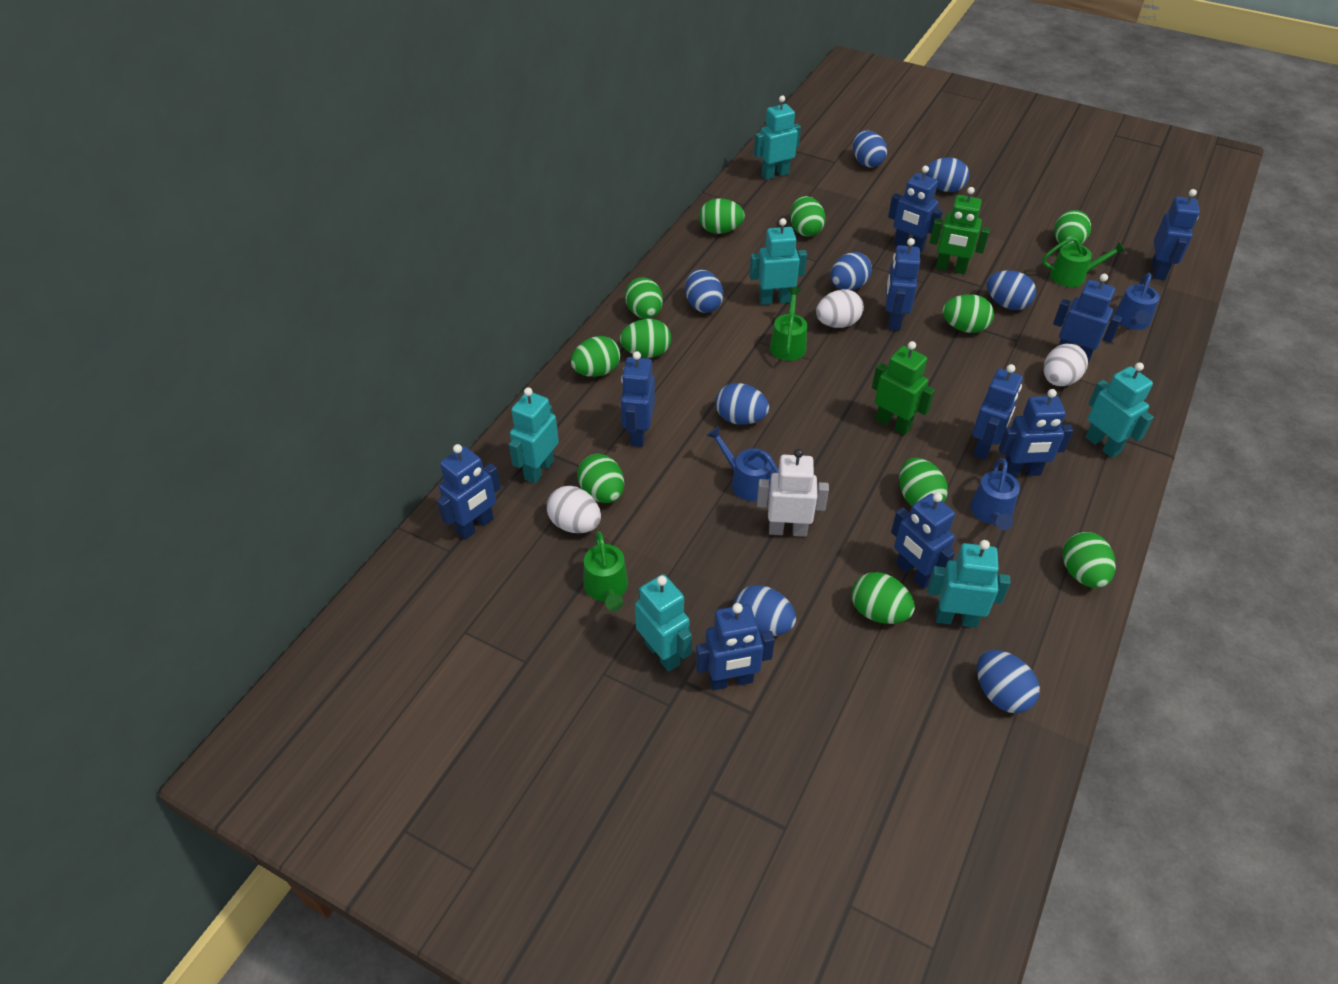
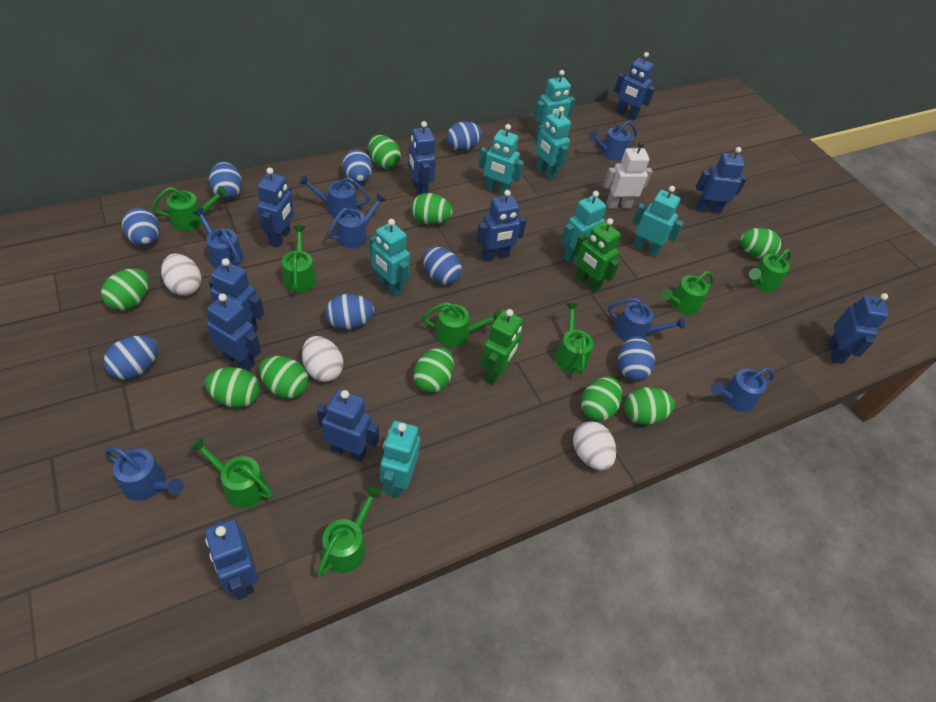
blue watering can: 3 -> 7
green egg: 11 -> 9
green watering can: 3 -> 8
turquoise robot: 6 -> 7

